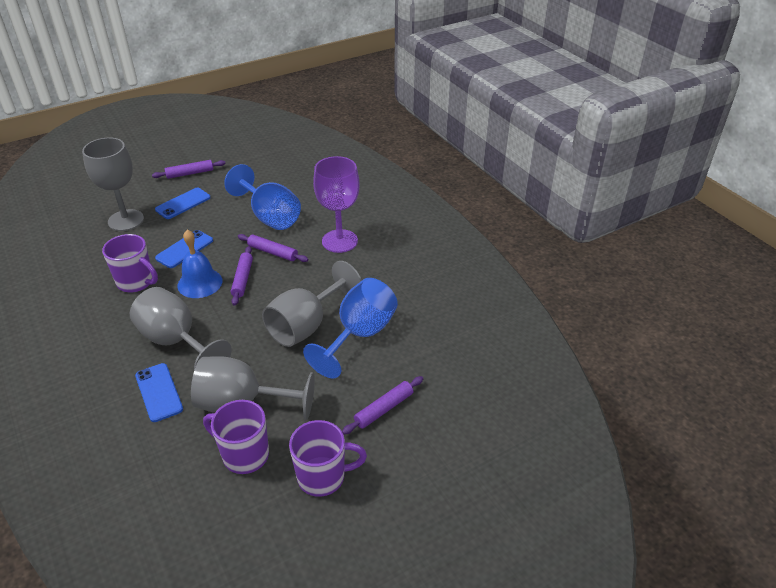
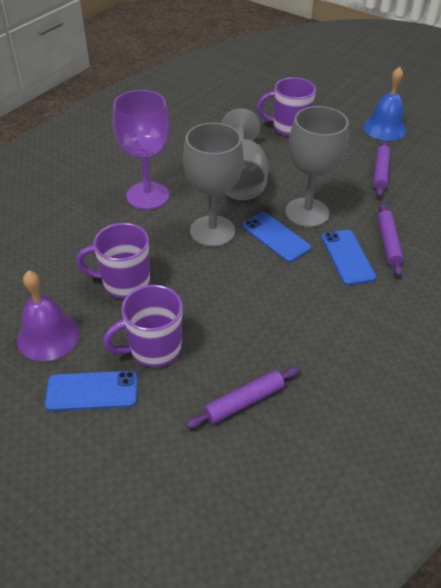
blue goblet: 2 -> 0
grey goblet: 4 -> 3
purple bell: 0 -> 1
purple rolling pin: 4 -> 3

